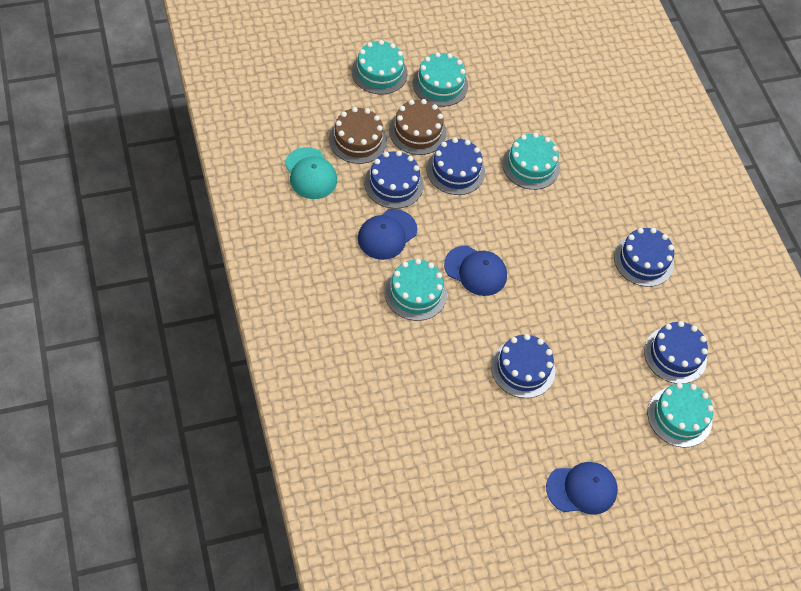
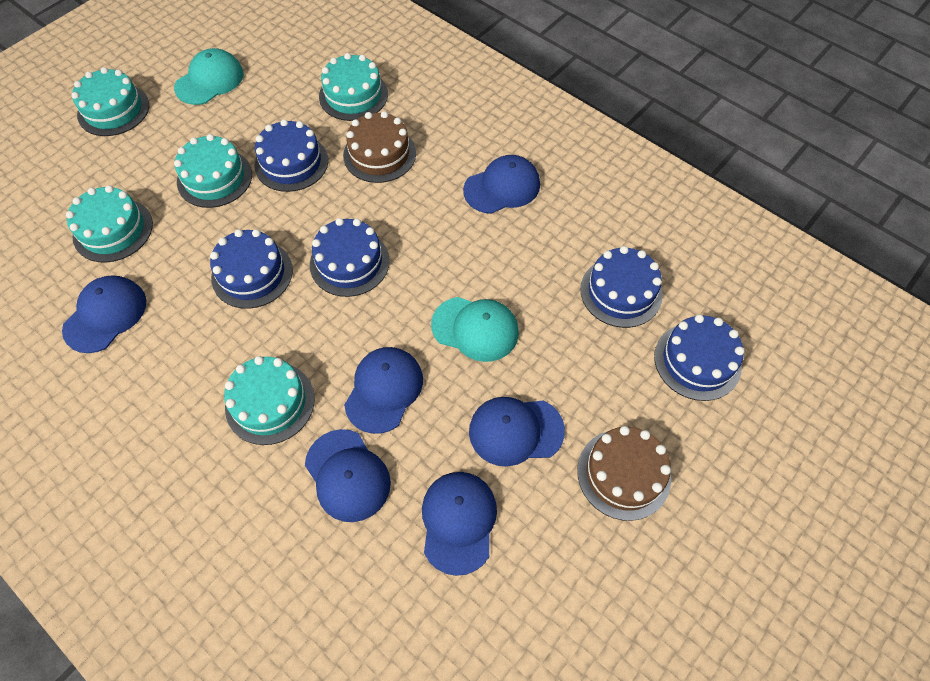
blue cap: 3 -> 6
turquoise cap: 1 -> 2

